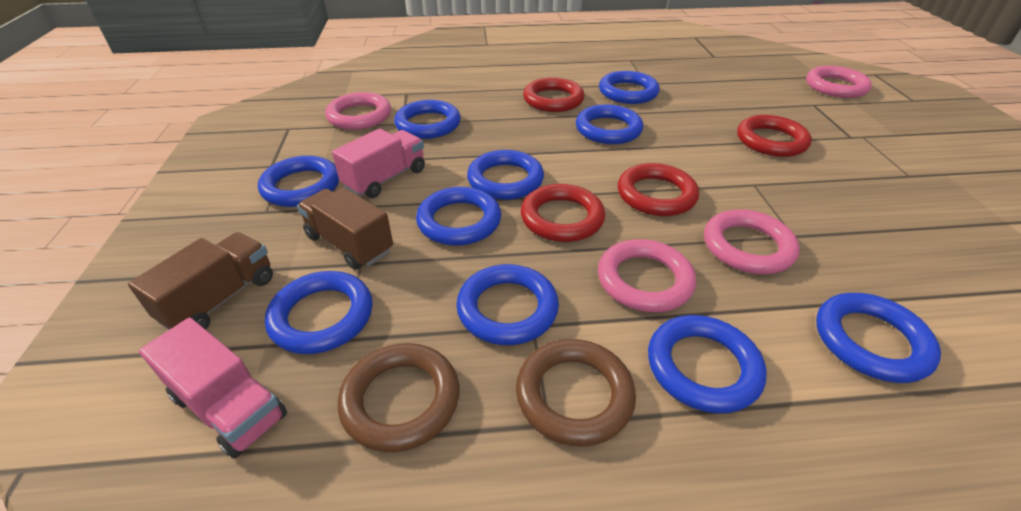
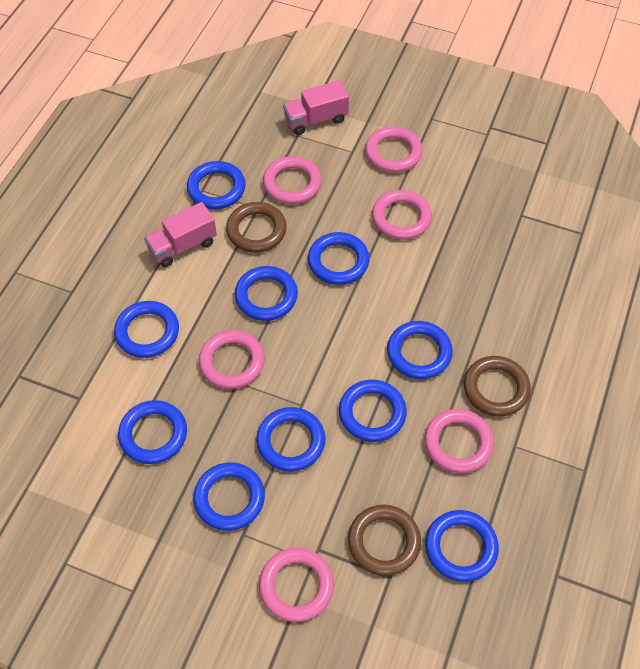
brown ring: 2 -> 3
brown truck: 2 -> 0
pink ring: 4 -> 6
red ring: 4 -> 0

